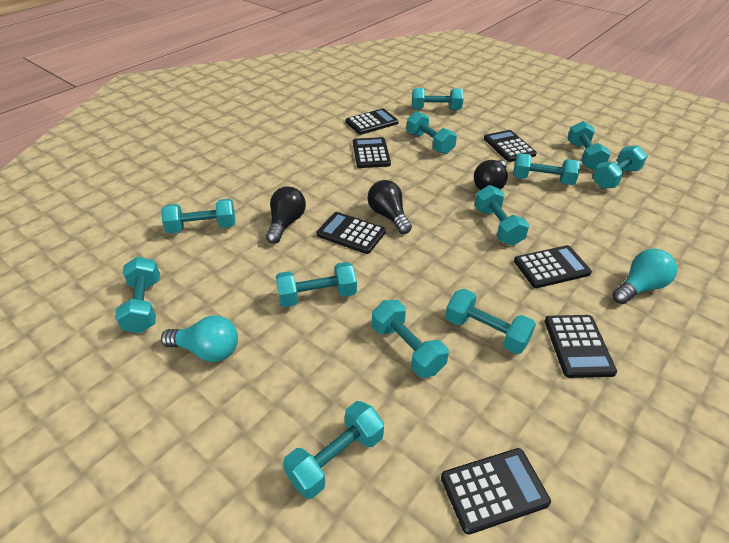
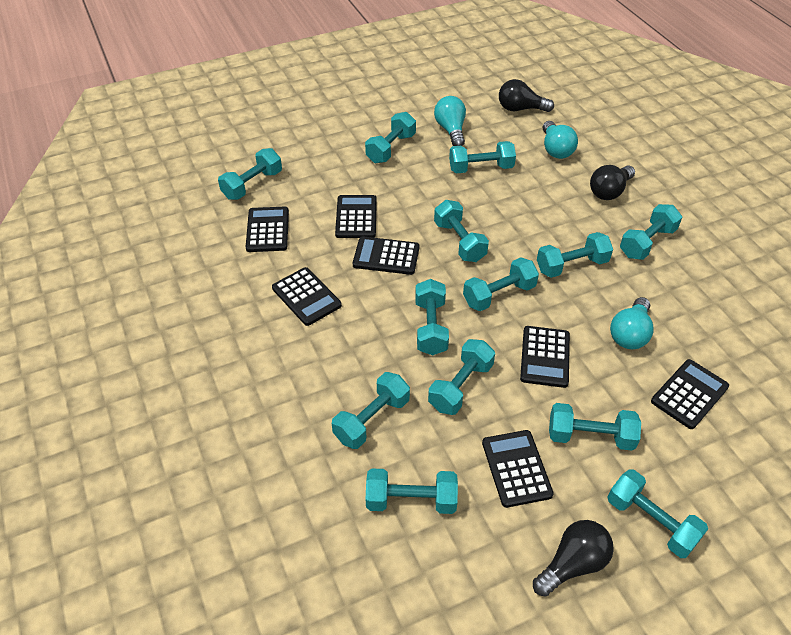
turquoise dumbbell: 12 -> 13
turquoise light bulb: 2 -> 3

